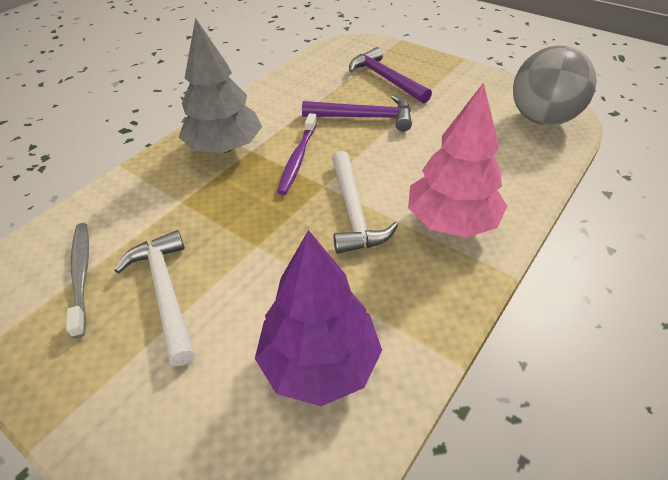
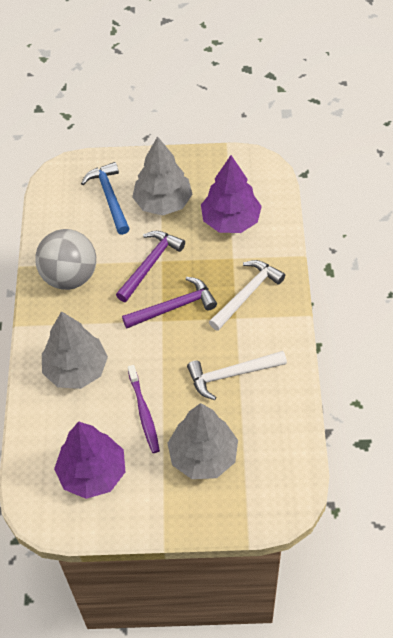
blue hammer: 0 -> 1
grey toothbrush: 1 -> 0
grey tree: 1 -> 3
pink tree: 1 -> 0
purple tree: 1 -> 2

